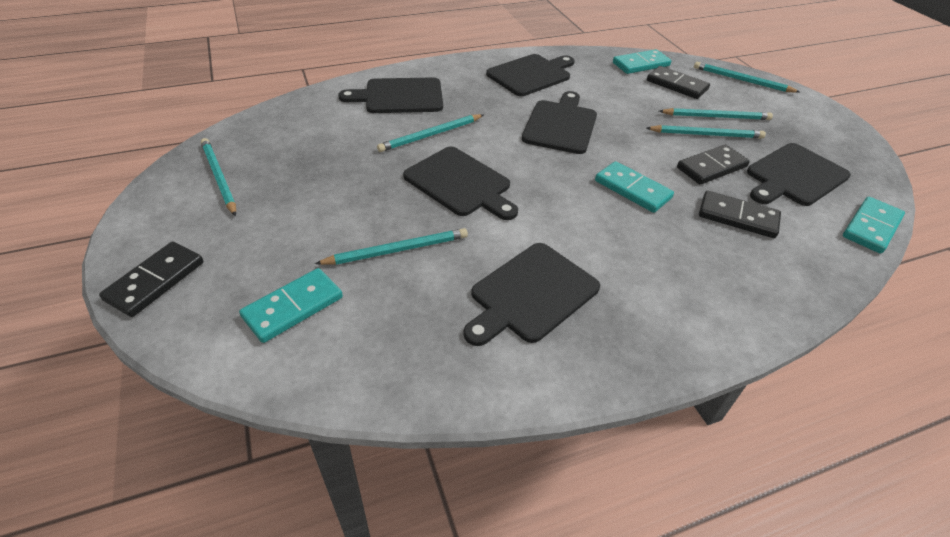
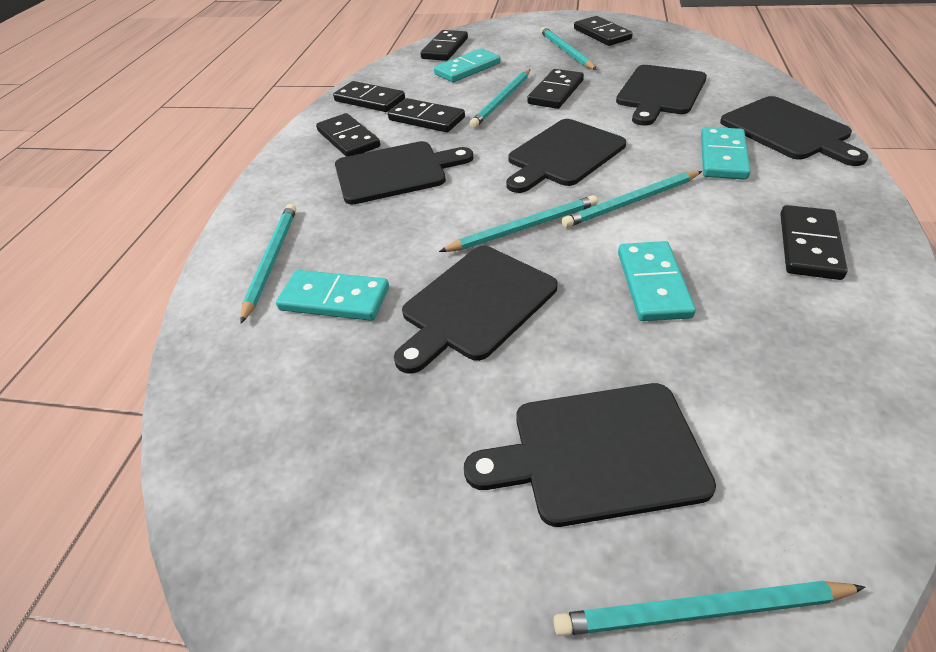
black domino: 4 -> 7

